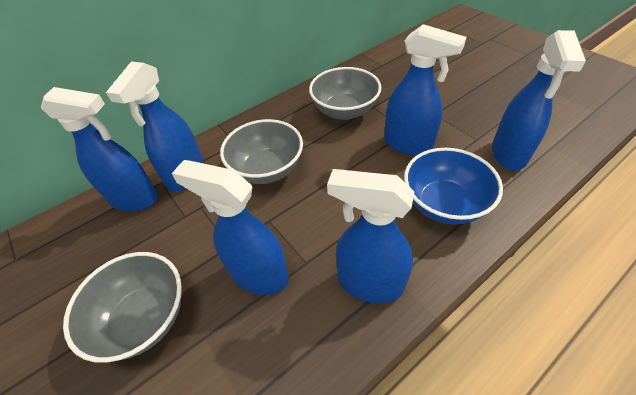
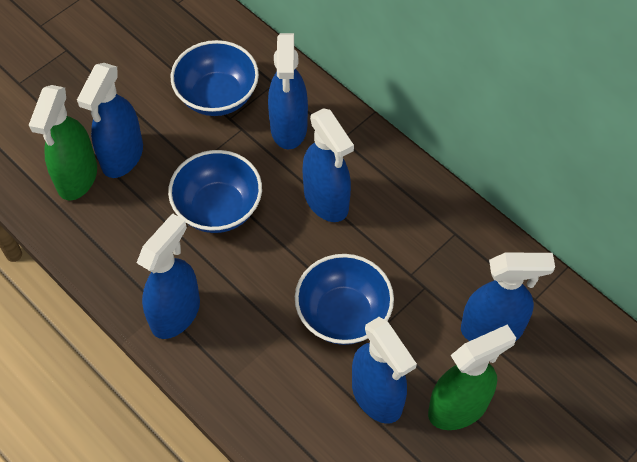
blue bowl: 1 -> 3
green spray bottle: 0 -> 2
grey bowl: 3 -> 0

